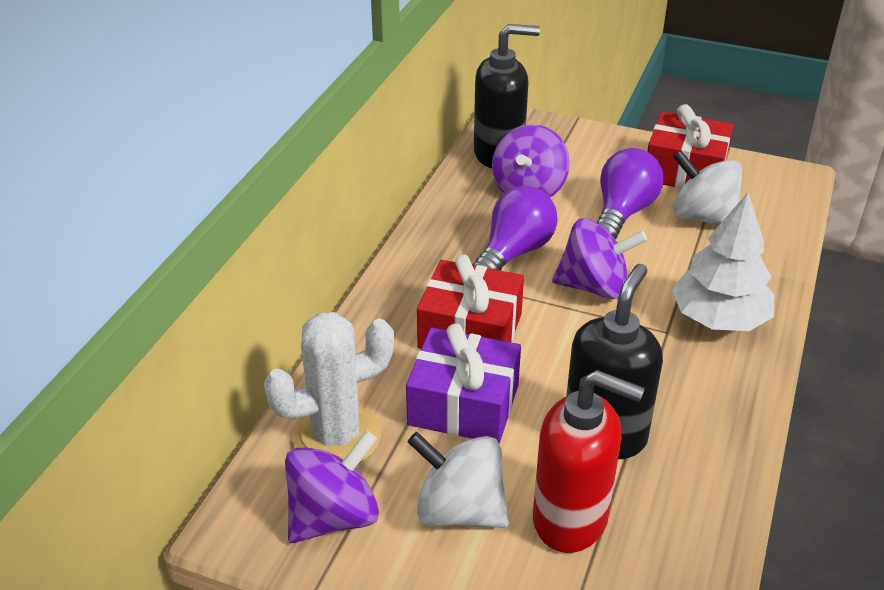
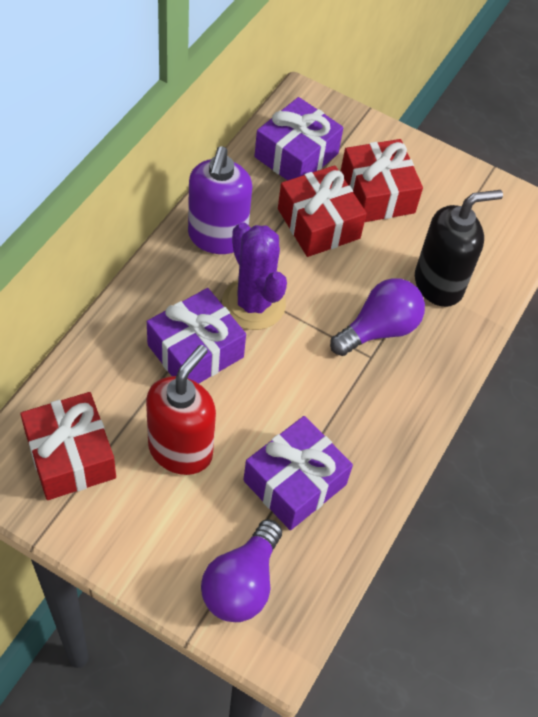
black soap dispenser: 2 -> 1
purple cactus: 0 -> 1
purple gift: 1 -> 3
purple soap dispenser: 0 -> 1
purple spinning top: 3 -> 0
red gift: 2 -> 3
white cactus: 1 -> 0
white spinning top: 2 -> 0
white tree: 1 -> 0

